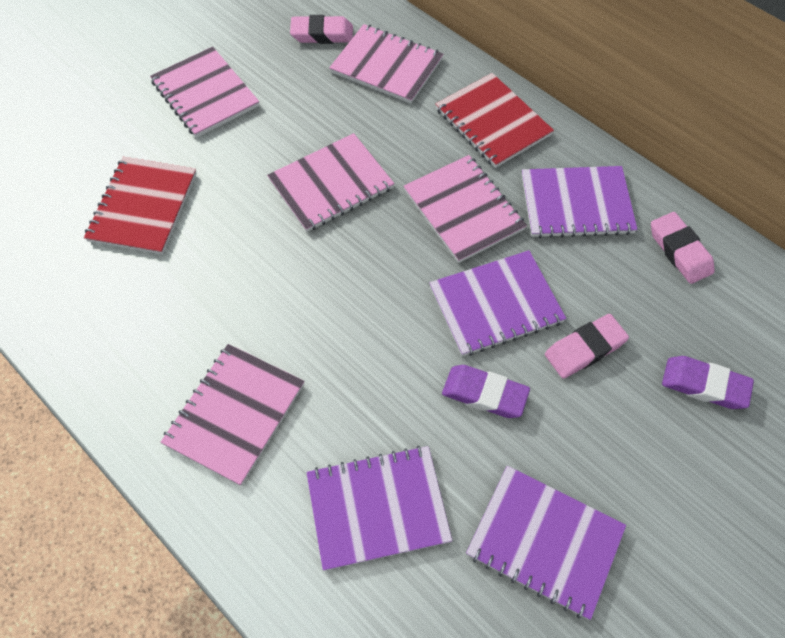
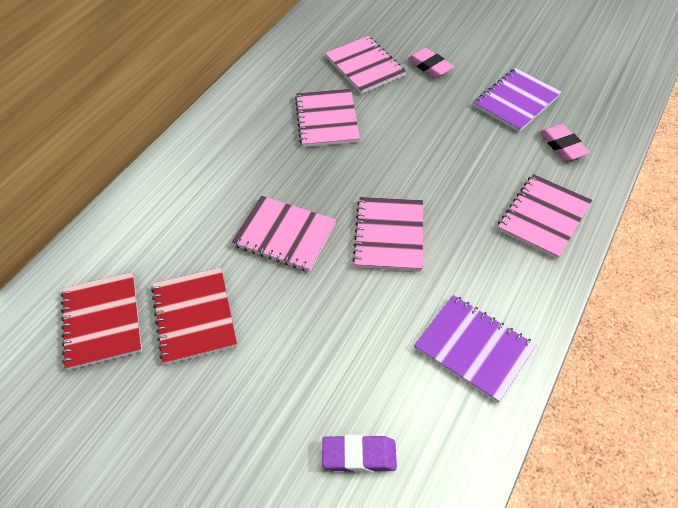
pink eraser: 3 -> 2
purple eraser: 2 -> 1
purple notebook: 4 -> 2

